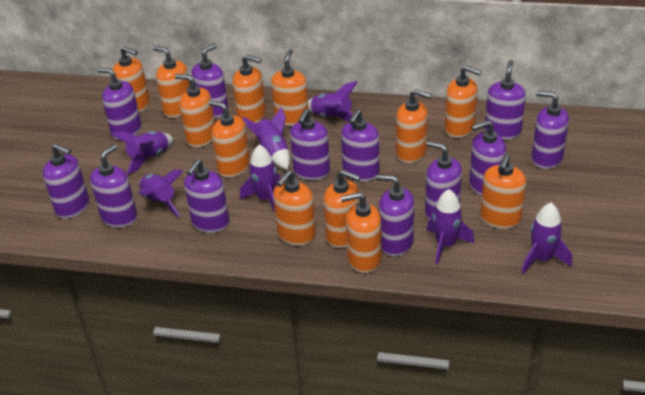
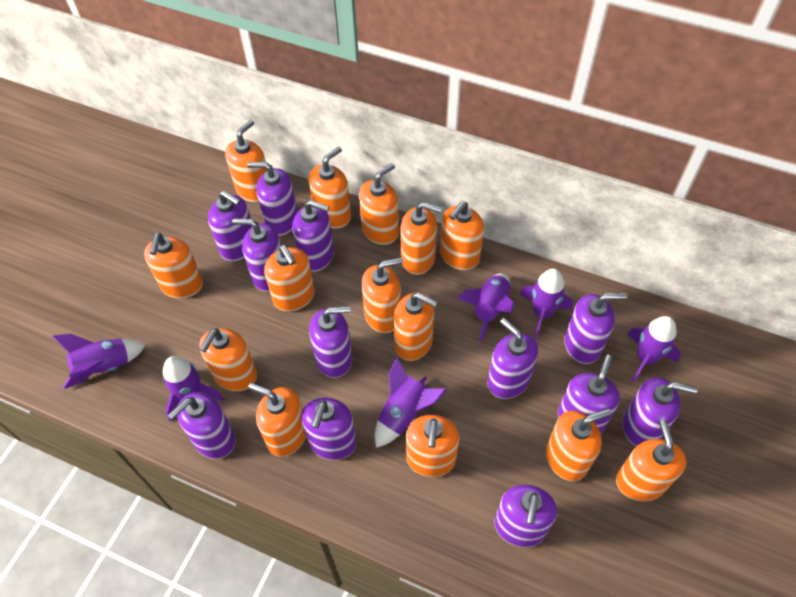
orange soap dispenser: 12 -> 14
purple rocket: 7 -> 6

